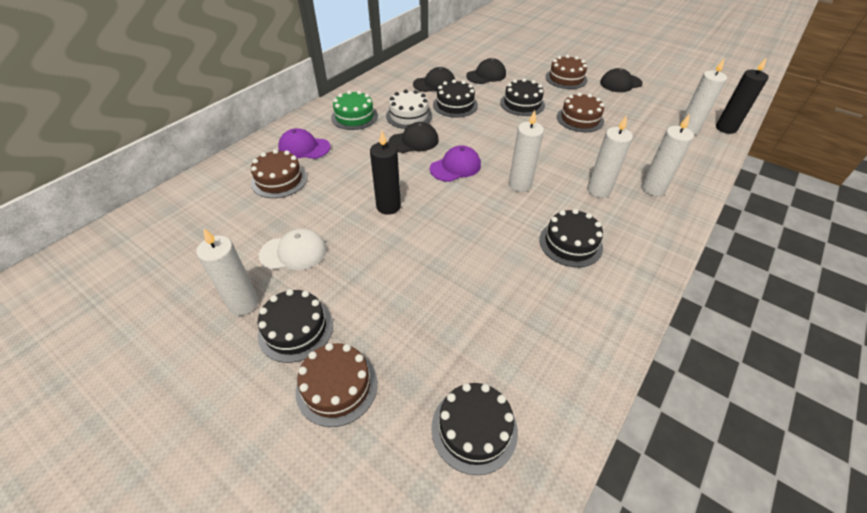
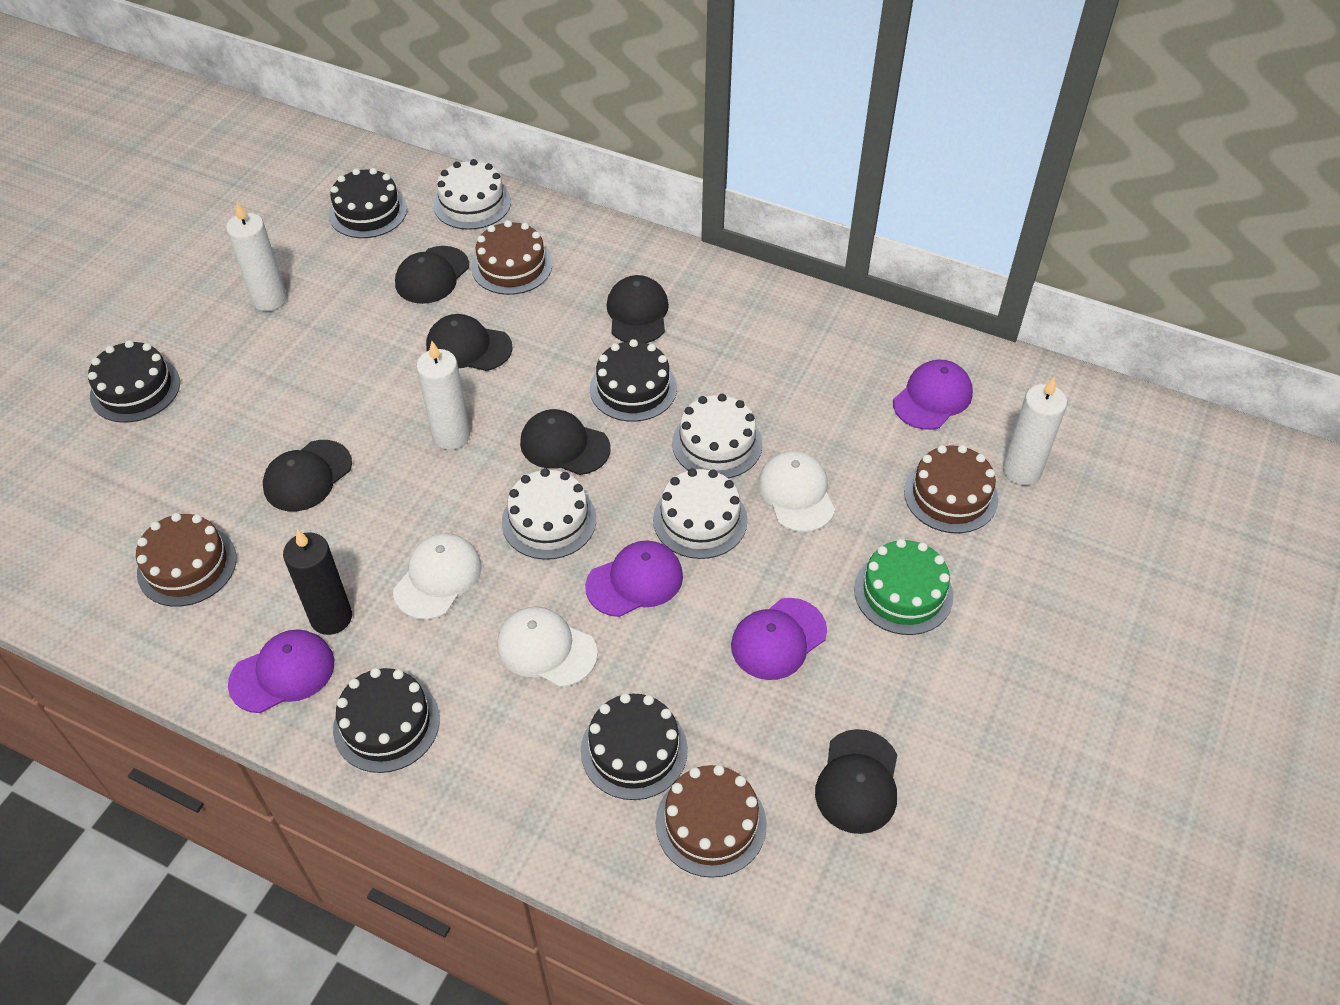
black candle: 2 -> 1
black cap: 4 -> 6
purple cap: 2 -> 4
white cake: 1 -> 4
white candle: 5 -> 3
white cap: 1 -> 3

